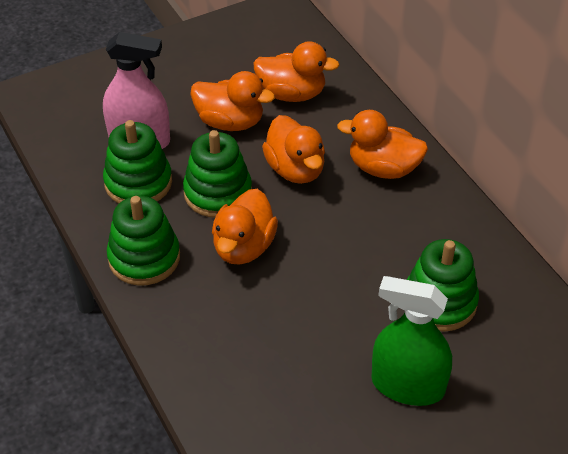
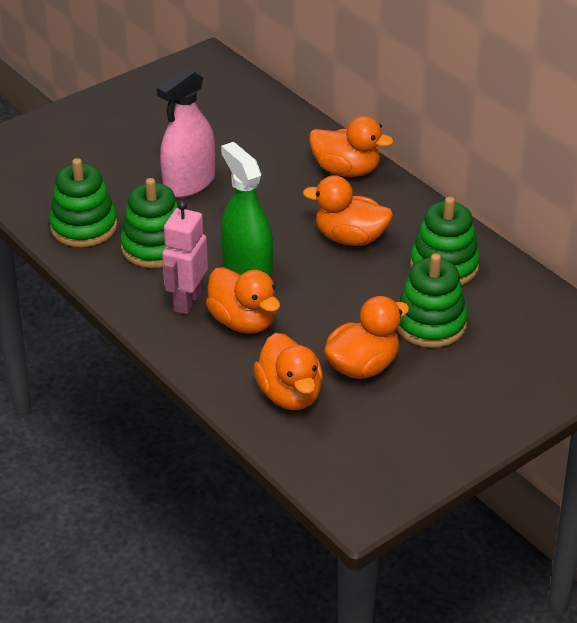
pink robot: 0 -> 1

